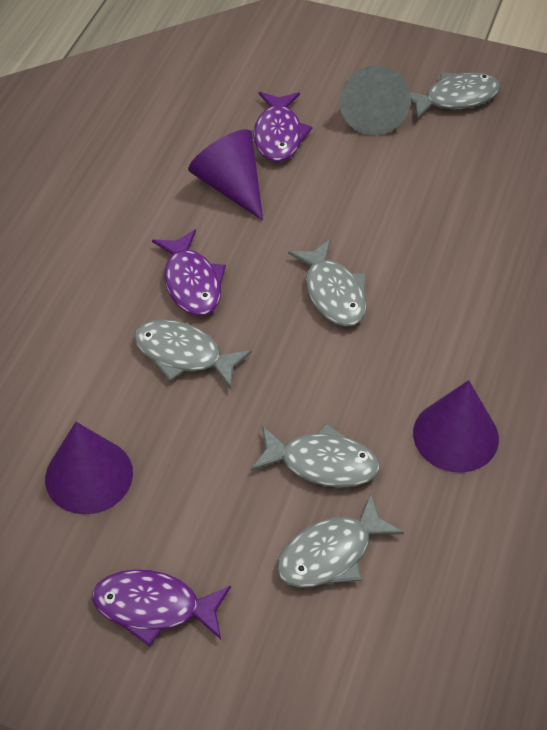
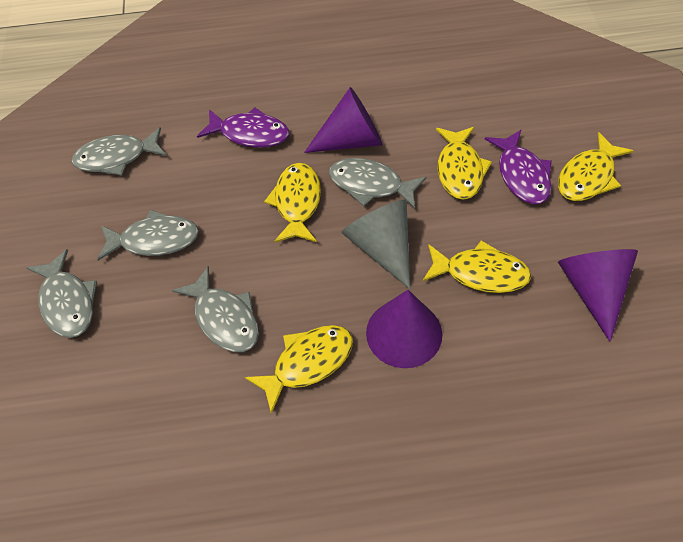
purple fish: 3 -> 2
yellow fish: 0 -> 5

